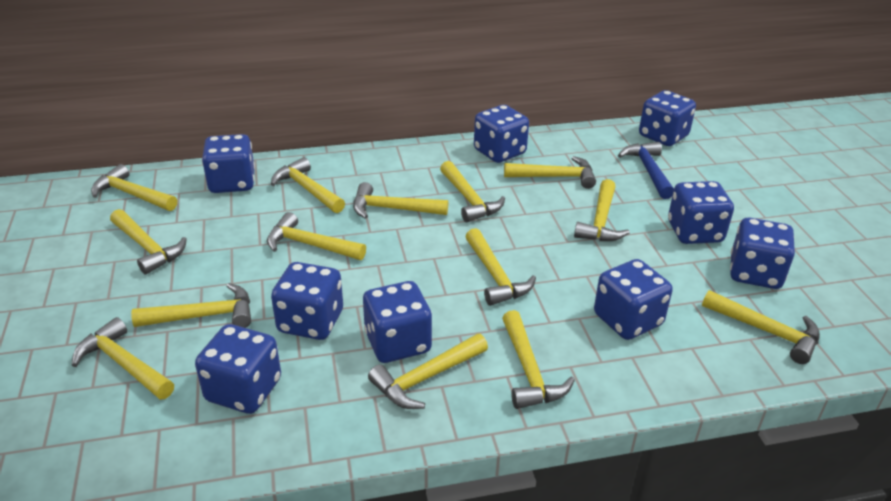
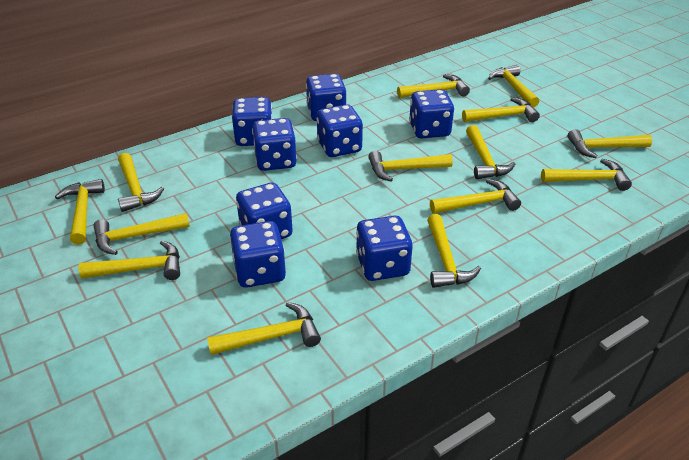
blue dice: 9 -> 8
blue hammer: 1 -> 0

